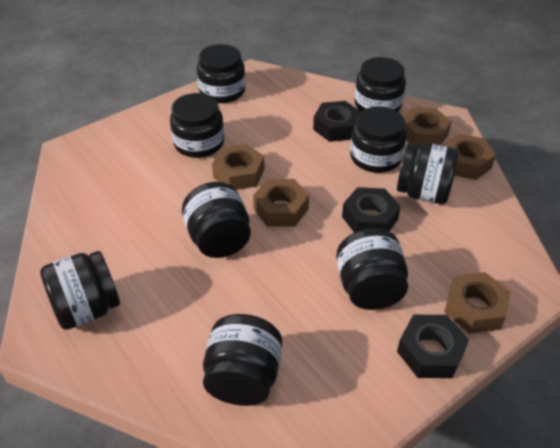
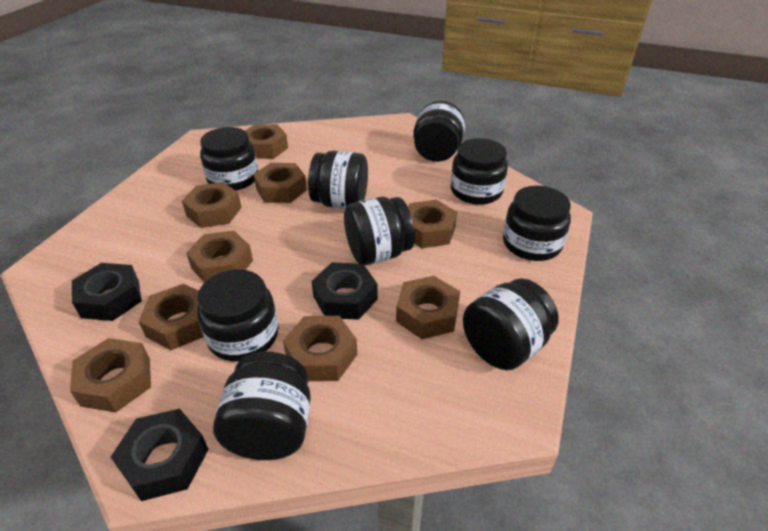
brown nut: 5 -> 9

